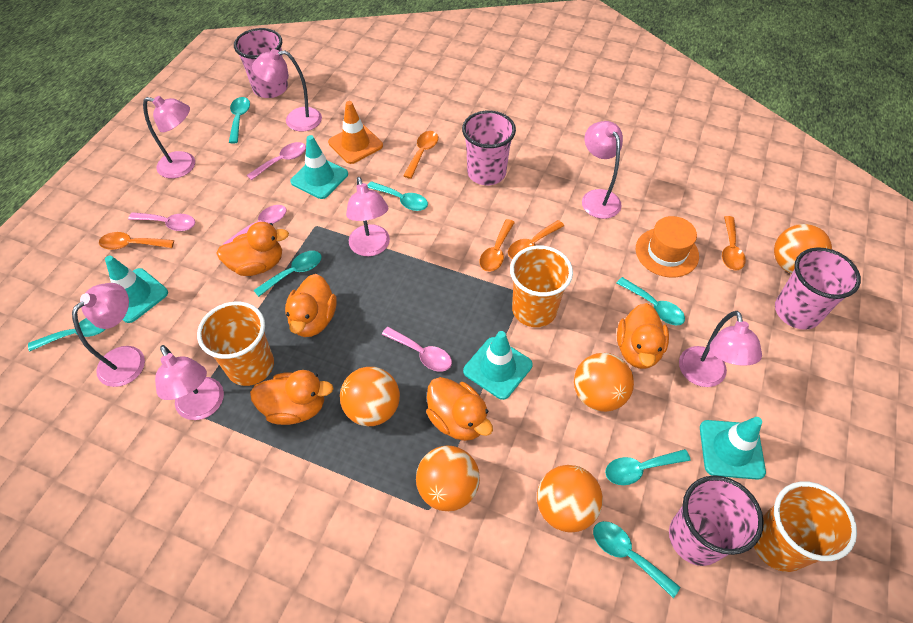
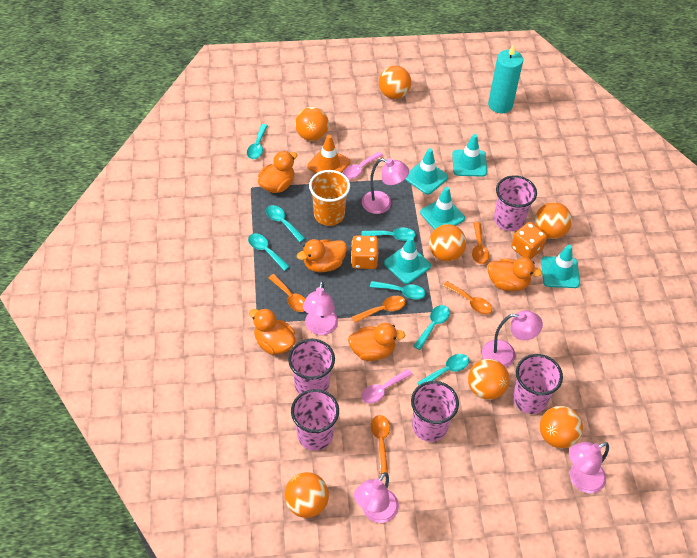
orange ball: 5 -> 7
orange cup: 3 -> 1
orange dice: 0 -> 2
orange hat: 1 -> 0
pink cup: 4 -> 5
pink lamp: 7 -> 5
pink spoon: 4 -> 2
turquoise candle: 0 -> 1
turquoise traffic cone: 4 -> 5

